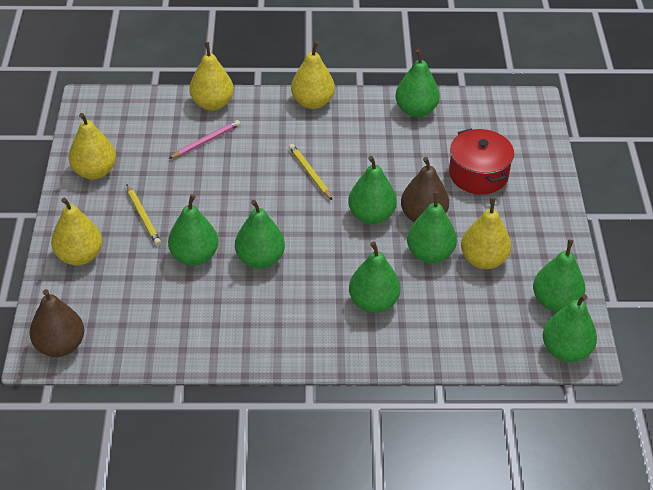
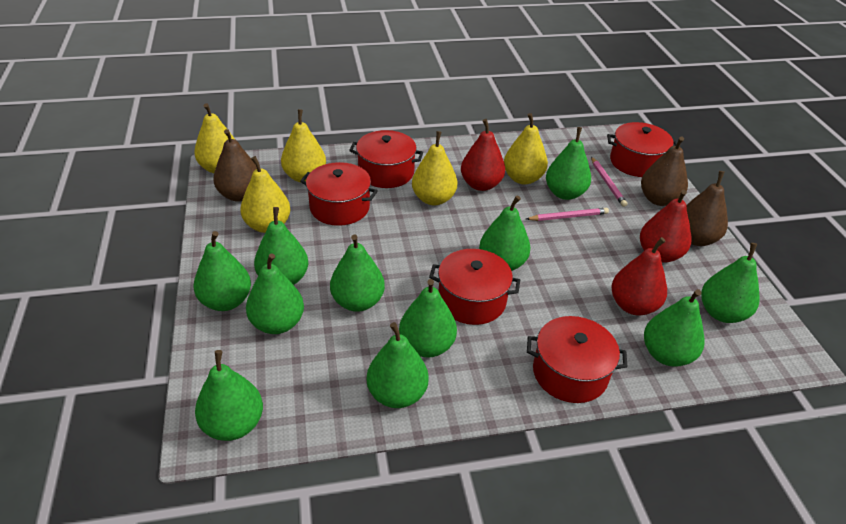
brown pear: 2 -> 3
green pear: 8 -> 11
pink pencil: 1 -> 2
red pear: 0 -> 3
red pot: 1 -> 5
yellow pencil: 2 -> 0

